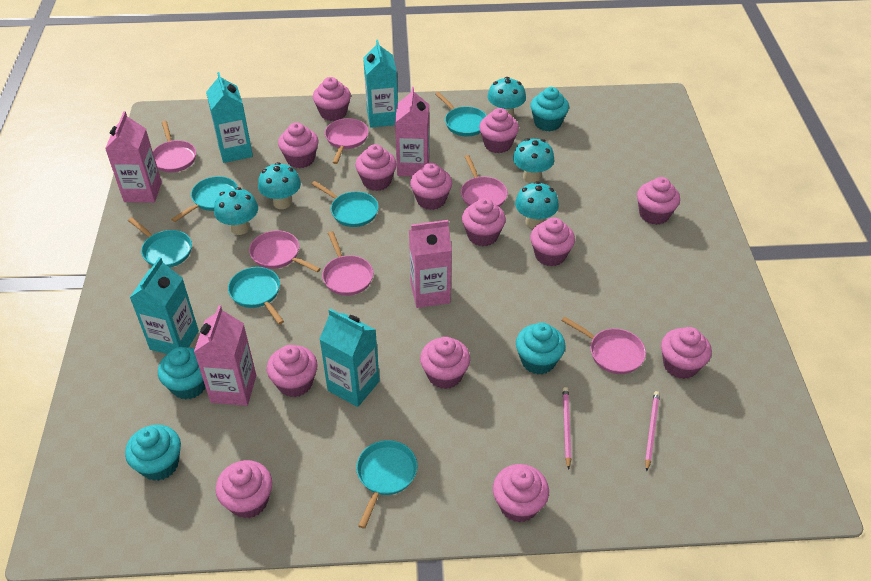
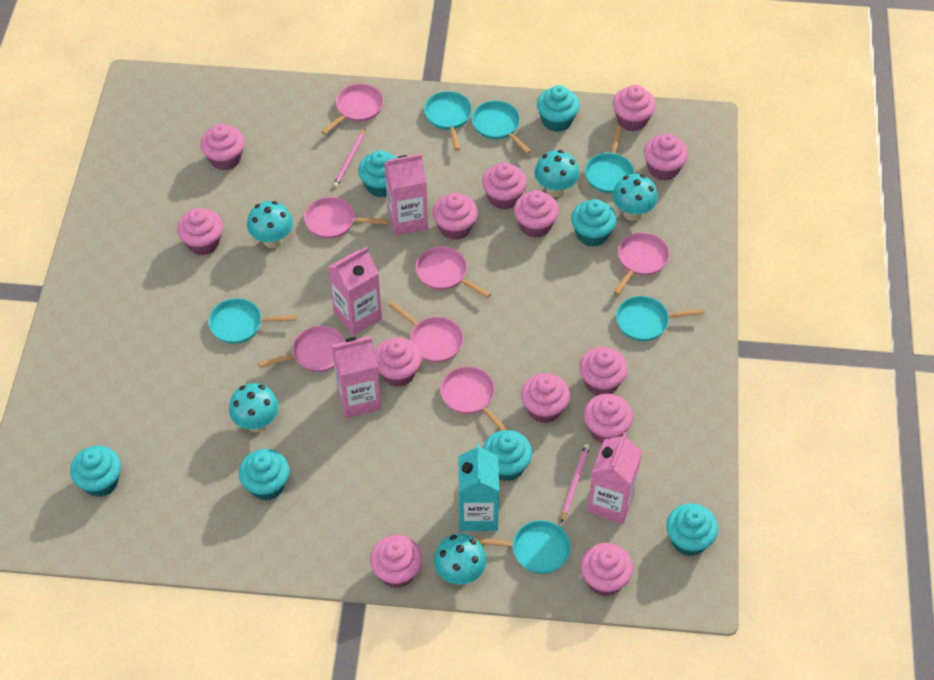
pink pan: 6 -> 7
turquoise carton: 4 -> 1
turquoise cupcake: 4 -> 7

